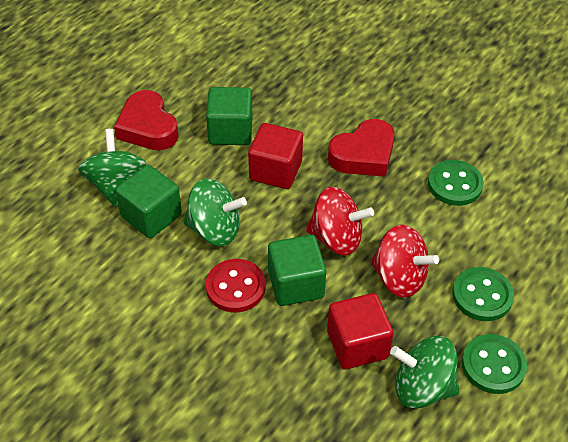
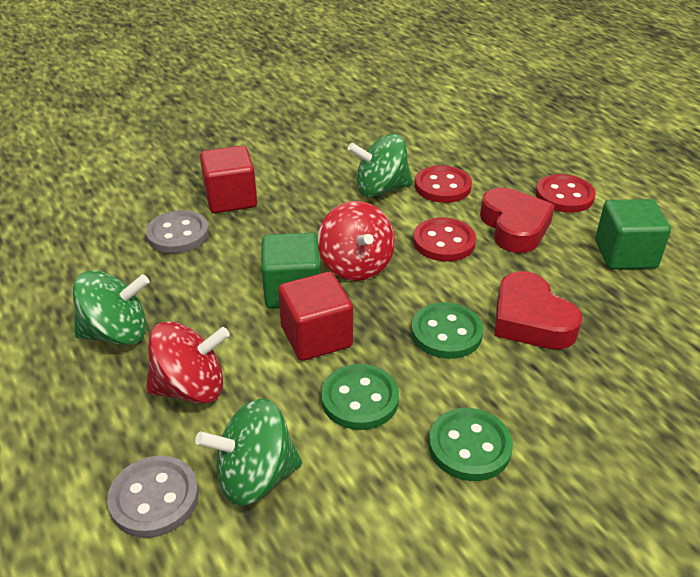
green cube: 3 -> 2
grey button: 0 -> 2
red button: 1 -> 3

